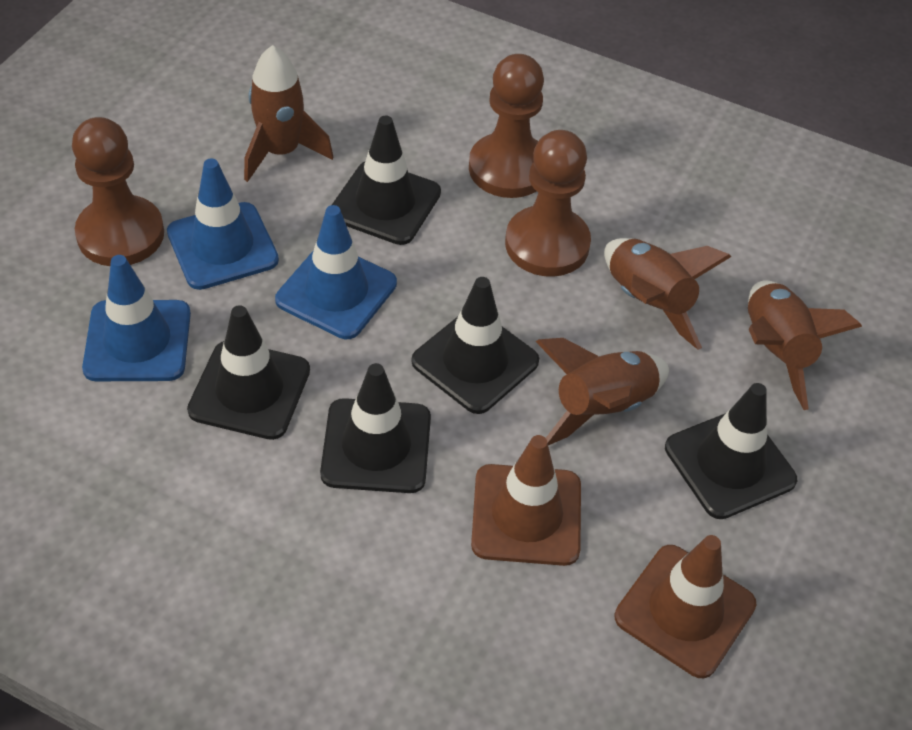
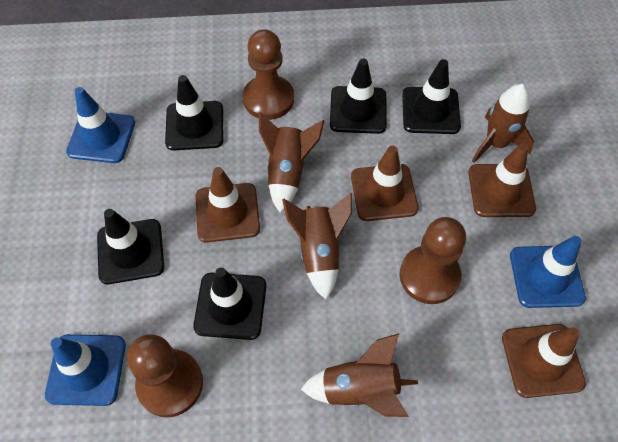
brown traffic cone: 2 -> 4

